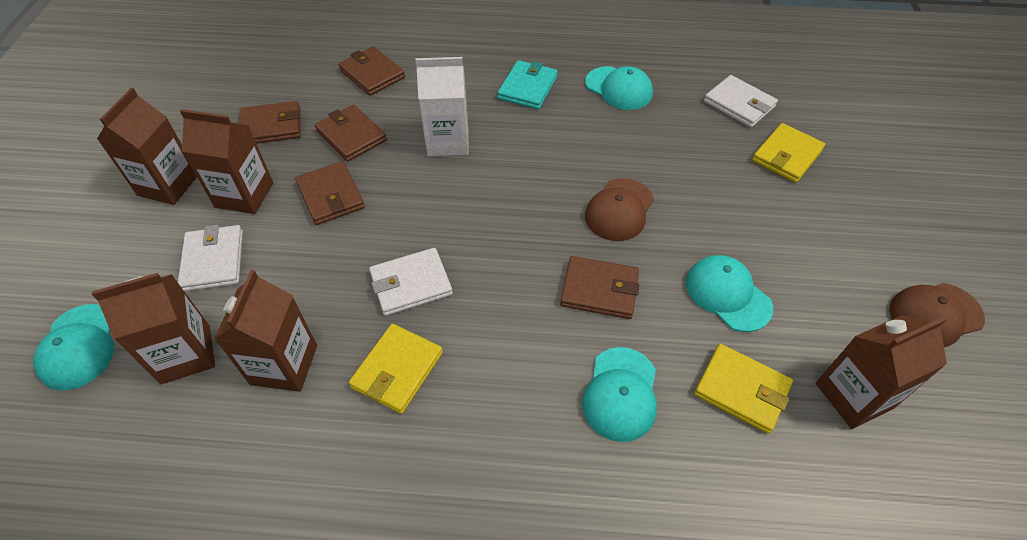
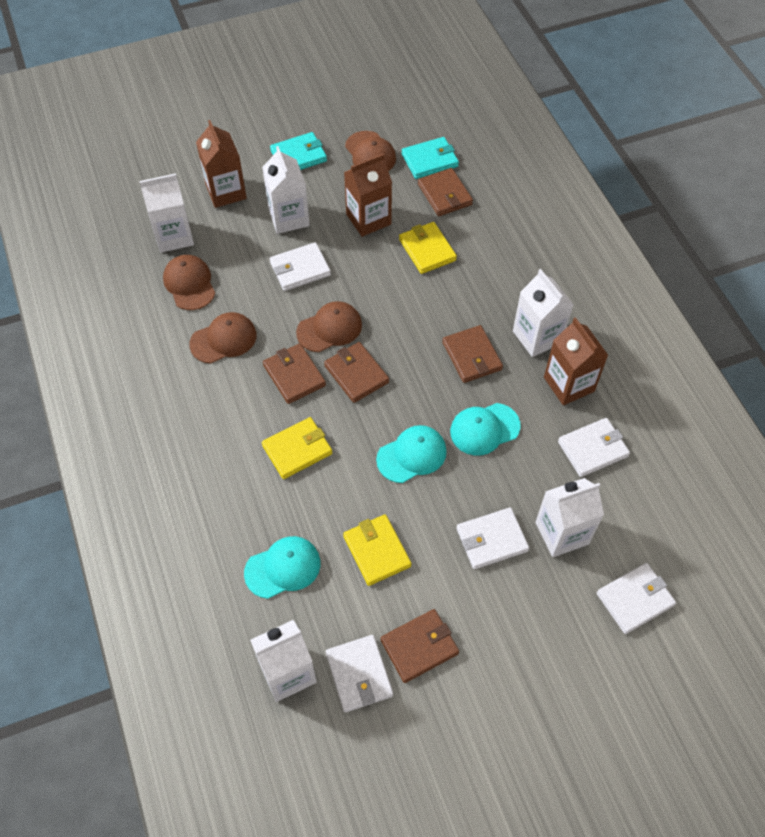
brown cap: 2 -> 4
brown carton: 5 -> 3
turquoise cap: 4 -> 3
turquoise wallet: 1 -> 2
white carton: 1 -> 5
white wallet: 3 -> 5

